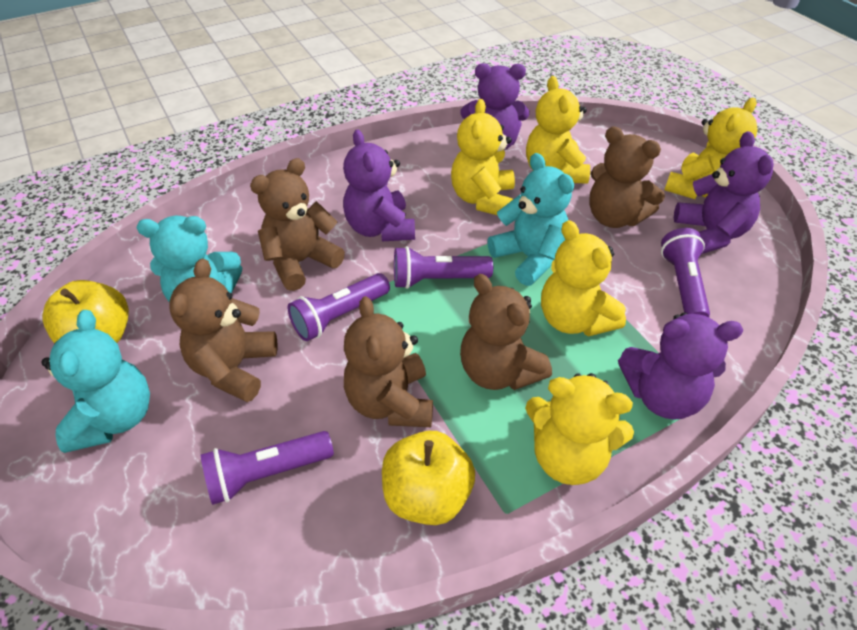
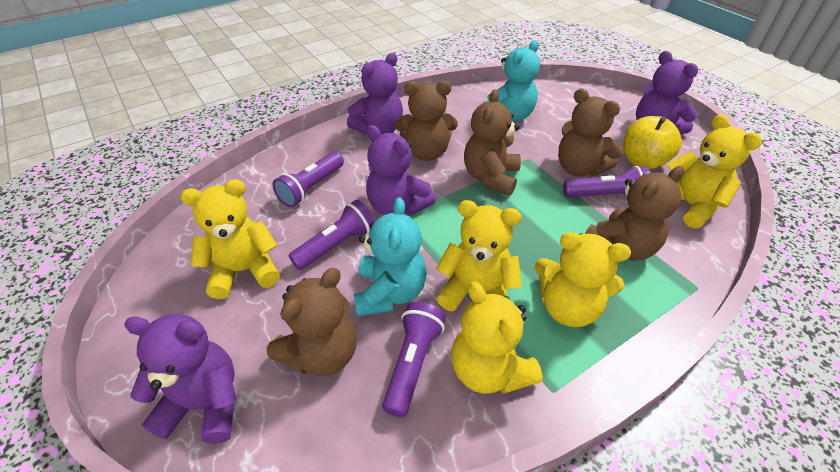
turquoise teddy bear: 3 -> 2
yellow apple: 2 -> 1

